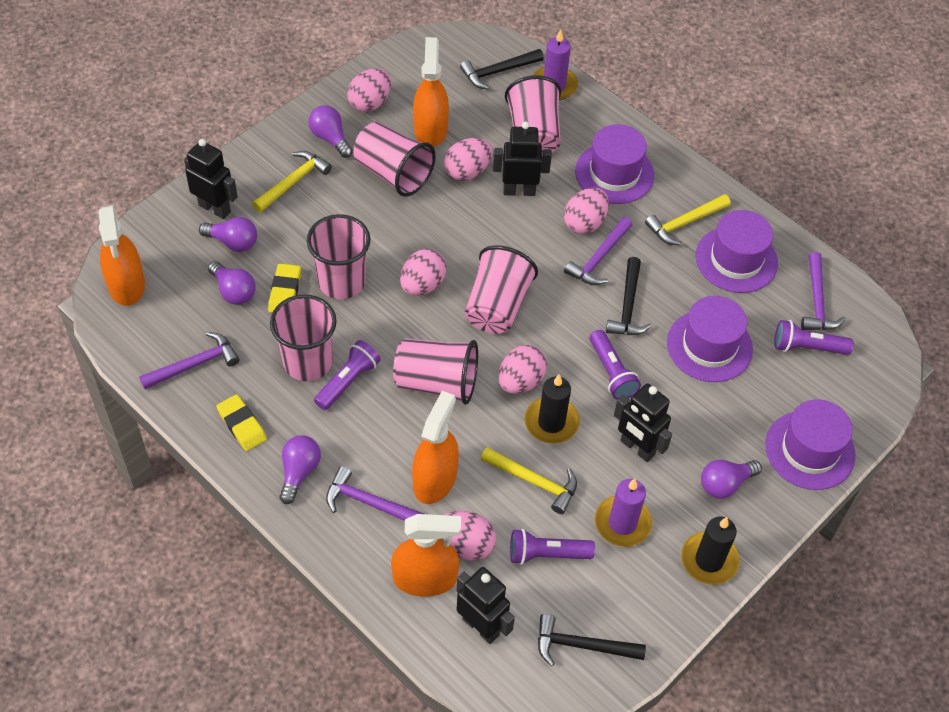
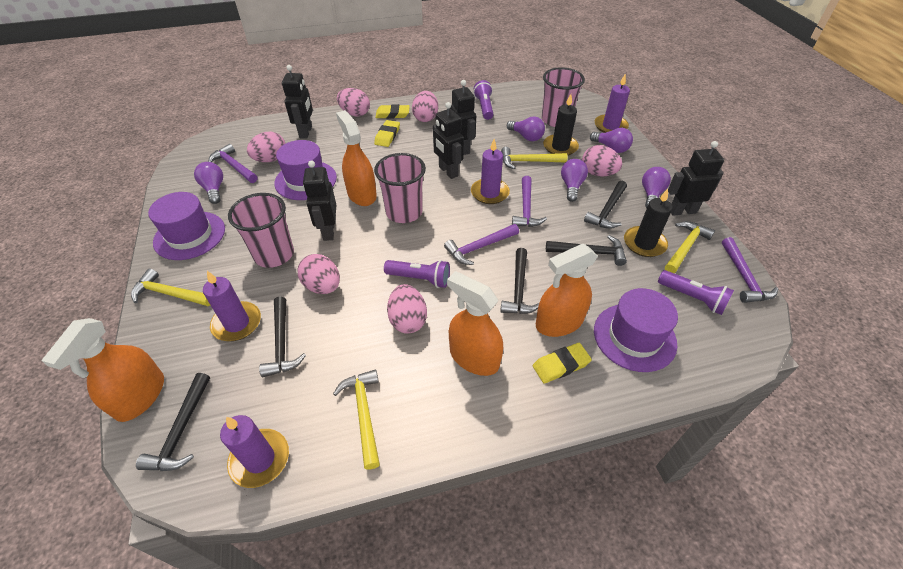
black hammer: 3 -> 5
black robot: 4 -> 5
pink cup: 6 -> 3
purple candle: 2 -> 4
purple flashlight: 4 -> 3
purple hat: 4 -> 3
yellow eraser: 2 -> 3
yellow hammer: 3 -> 4

